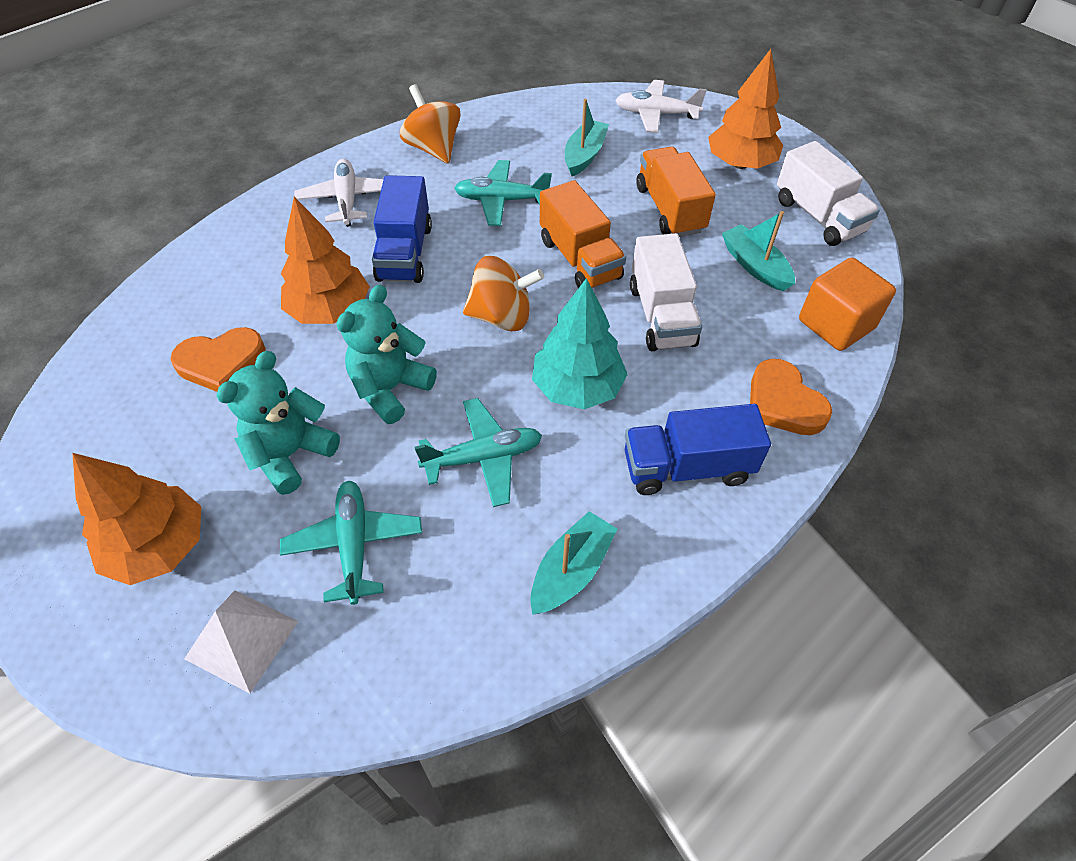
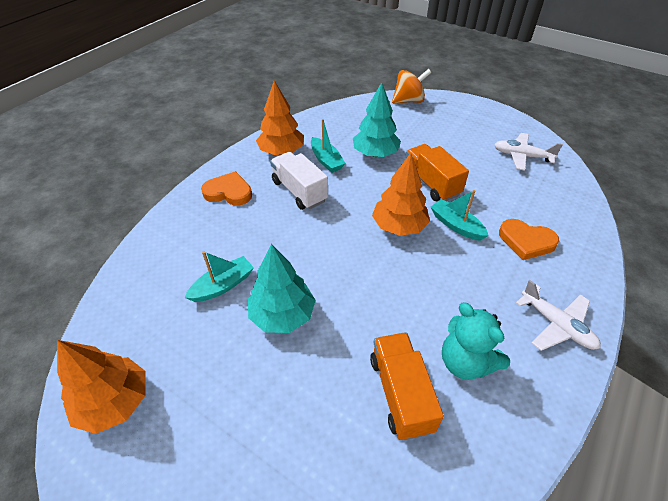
blue truck: 2 -> 0
orange cube: 1 -> 0
orange spinning top: 2 -> 1
turquoise plane: 3 -> 0
turquoise teddy bear: 2 -> 1
turquoise tree: 1 -> 2
white pyramid: 1 -> 0
white truck: 2 -> 1

